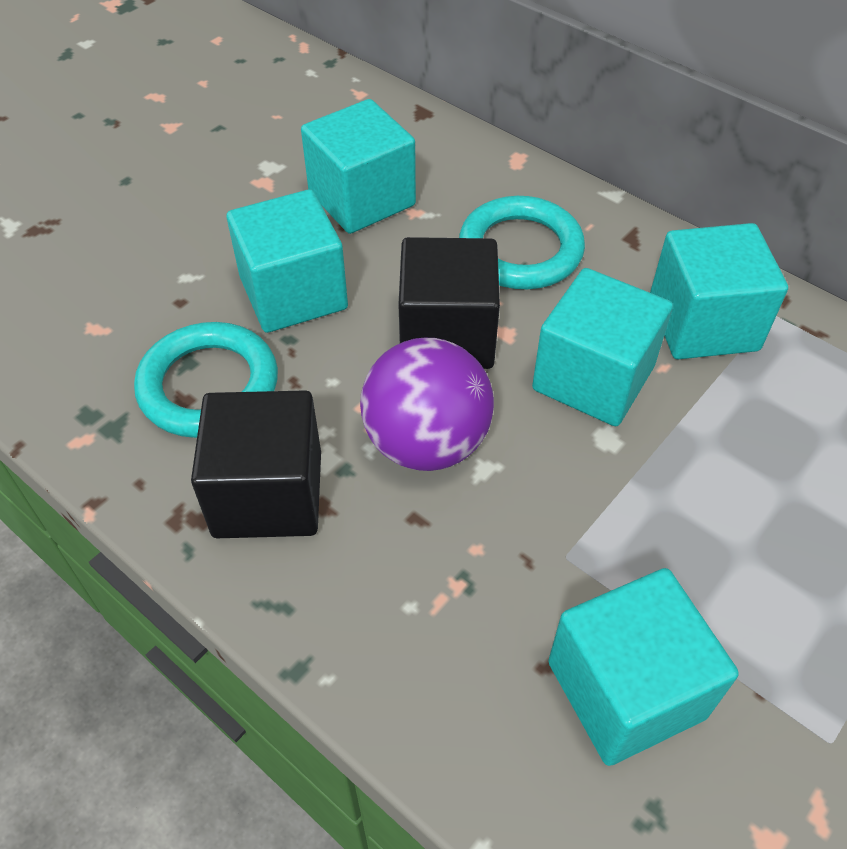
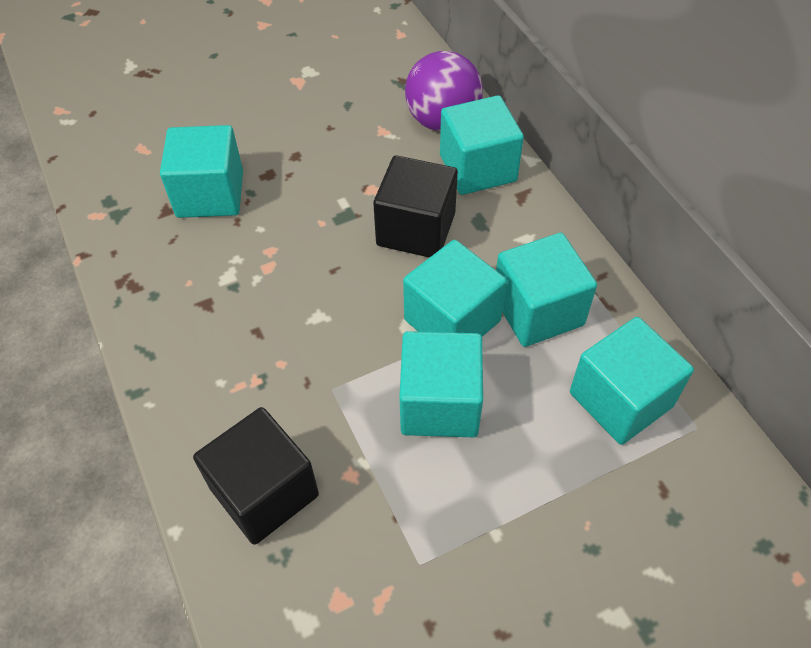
turquoise cube: 5 -> 6
turquoise ring: 2 -> 0

